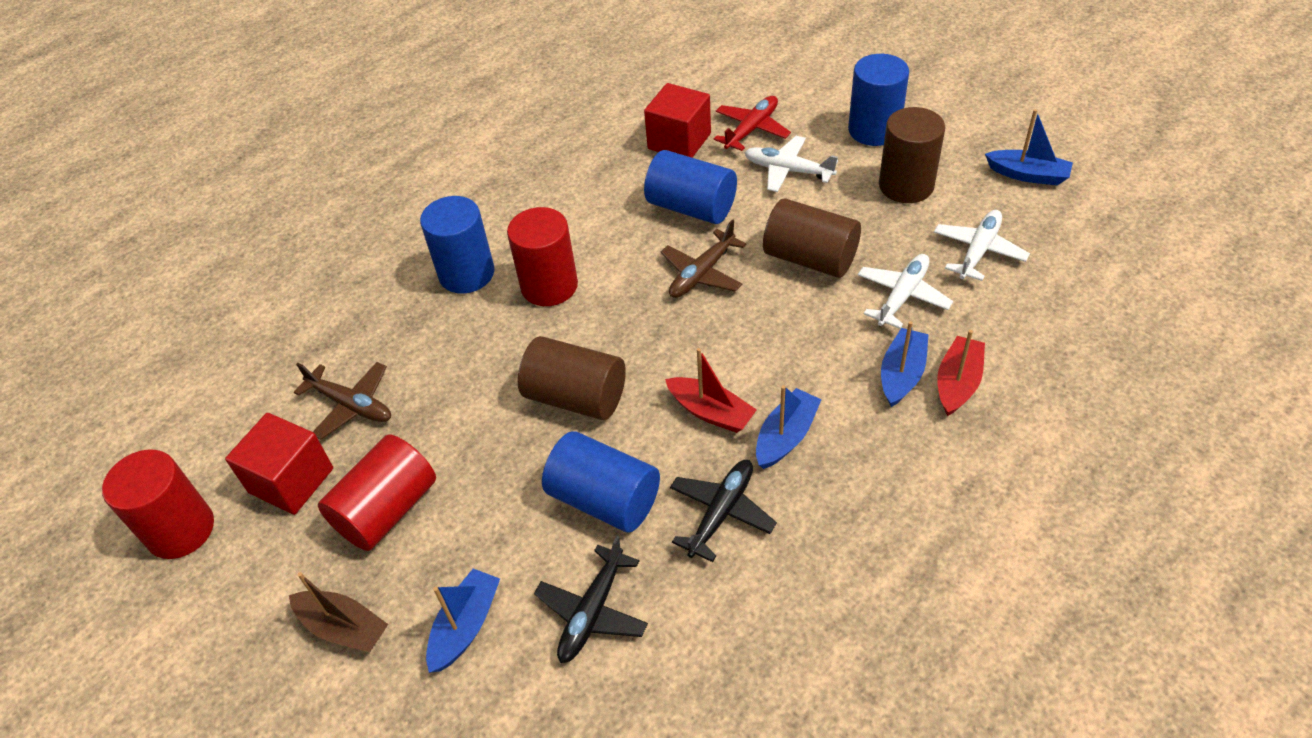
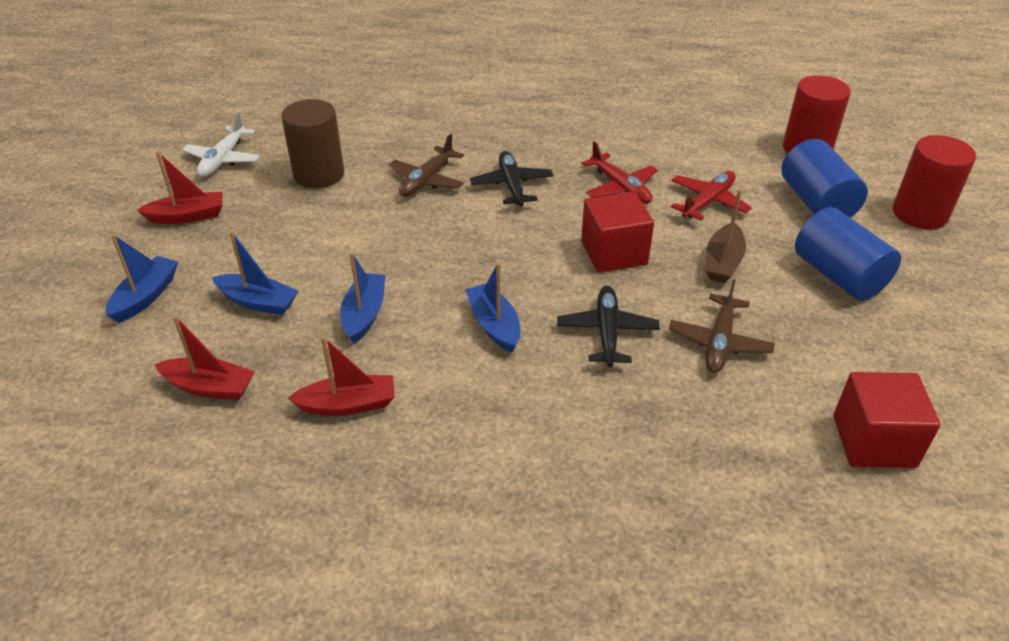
blue cylinder: 4 -> 2
brown cylinder: 3 -> 1
red boat: 2 -> 3
red cylinder: 3 -> 2
red plane: 1 -> 2
white plane: 3 -> 1

